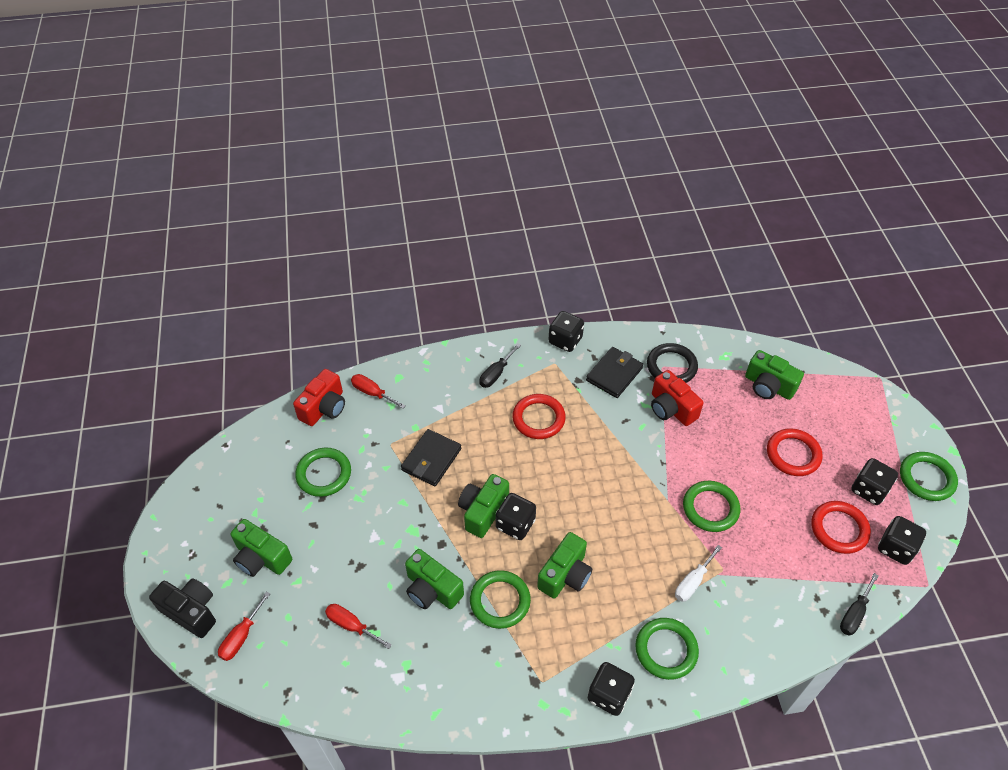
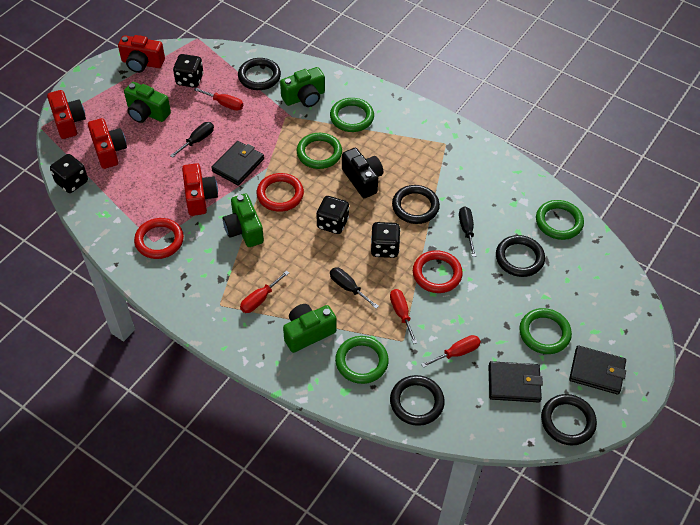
black dice: 5 -> 4
black ring: 1 -> 5
black screwdriver: 2 -> 3
black wallet: 2 -> 3
green camera: 5 -> 4
red camera: 2 -> 4
red screwdriver: 3 -> 4
white screwdriver: 1 -> 0

